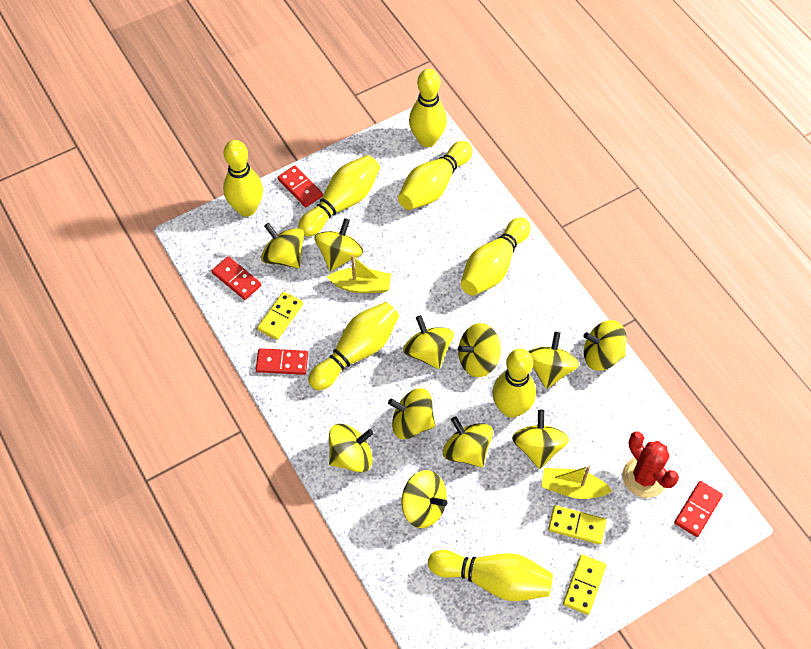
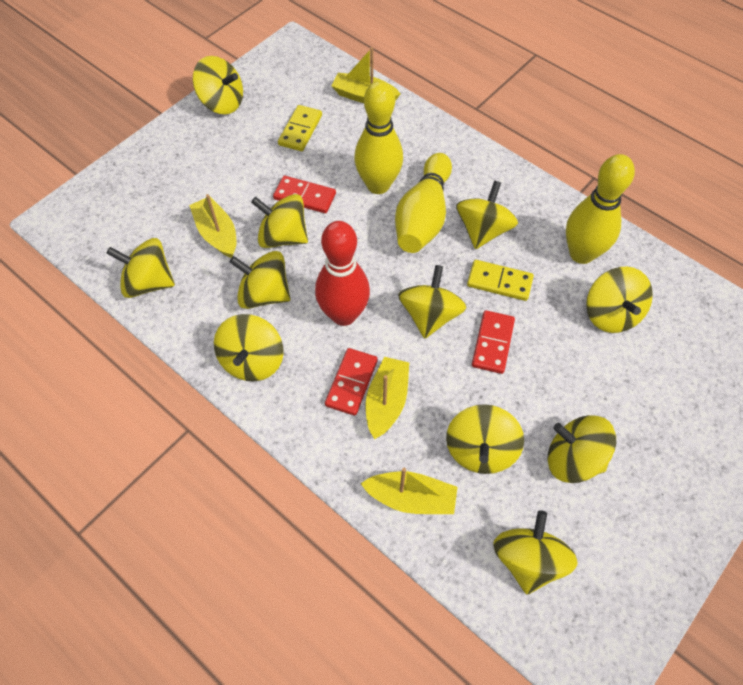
red bowling pin: 0 -> 1
red cactus: 1 -> 0
red domino: 4 -> 3
yellow boat: 2 -> 4
yellow bowling pin: 8 -> 3
yellow domino: 3 -> 2

